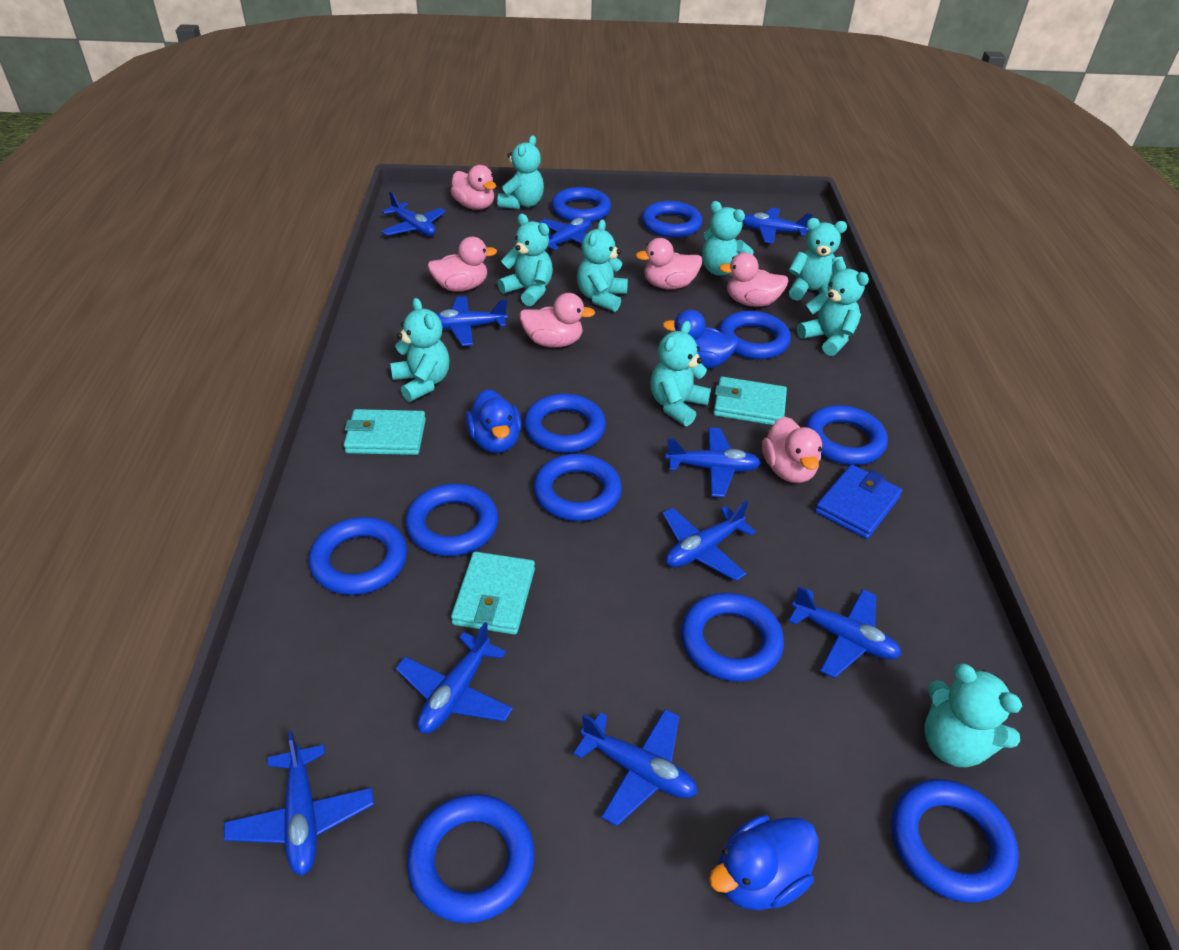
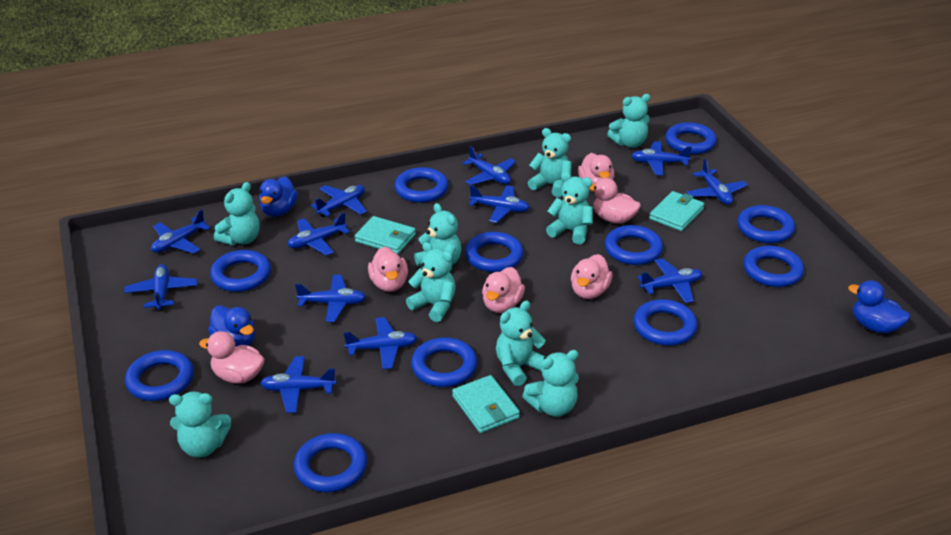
blue plane: 10 -> 12
blue wallet: 1 -> 0

